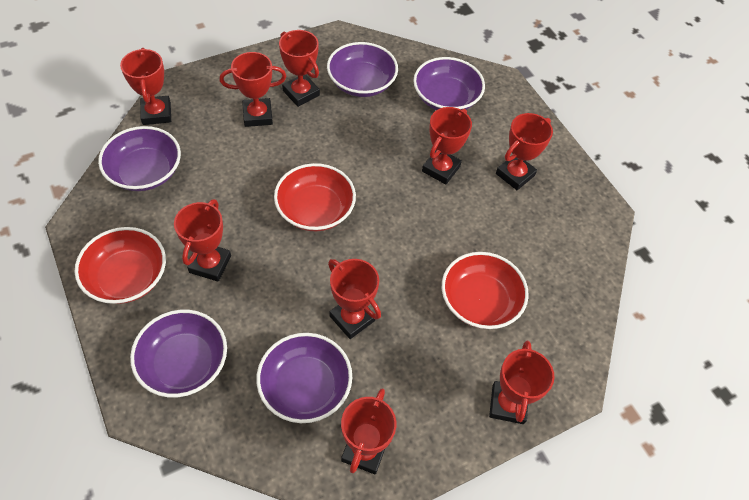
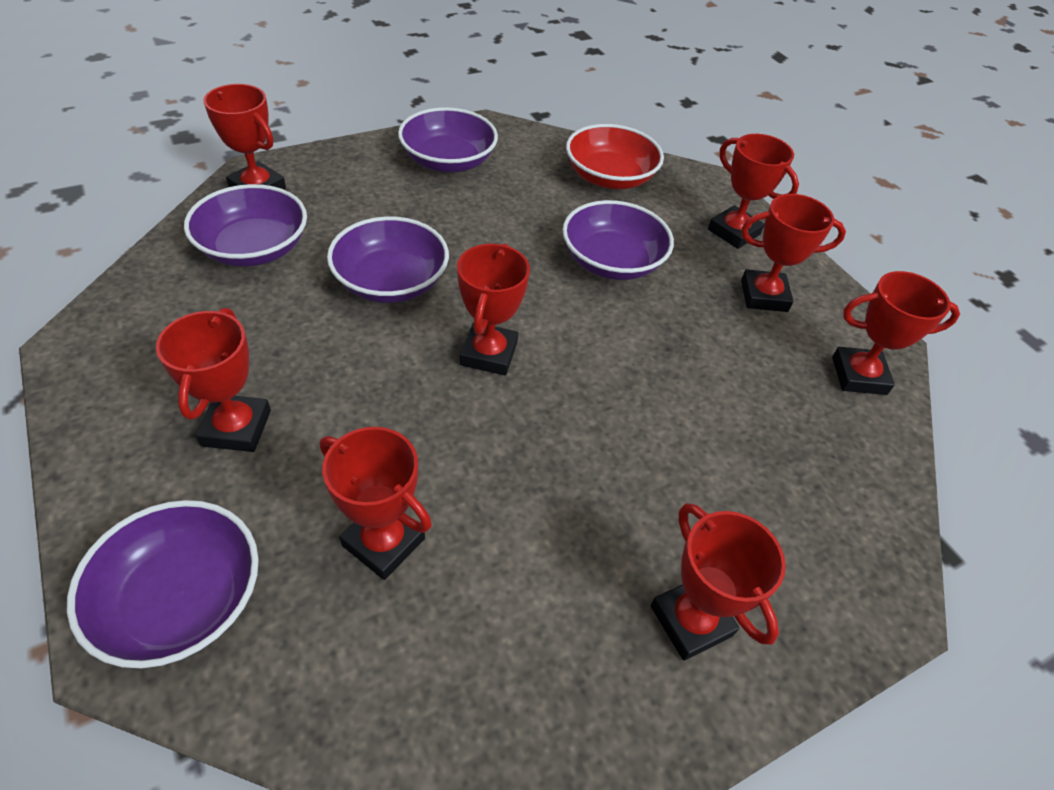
red bowl: 3 -> 1
red trophy: 9 -> 8

